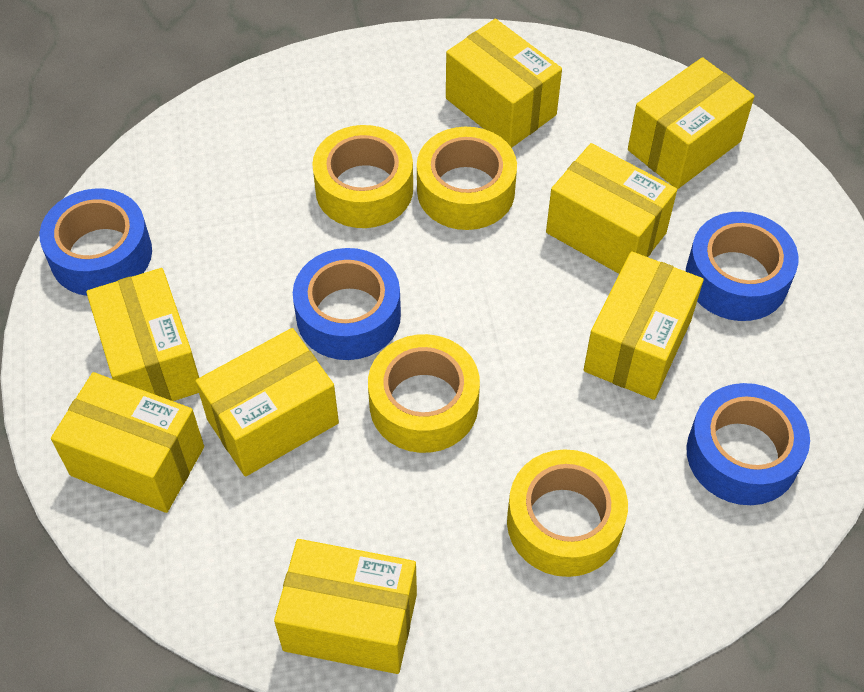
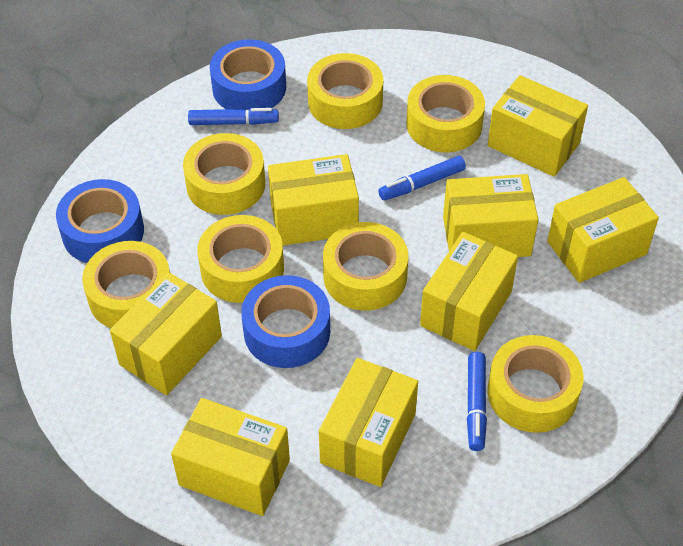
blue marker: 0 -> 3
blue tape: 4 -> 3
yellow tape: 4 -> 7

